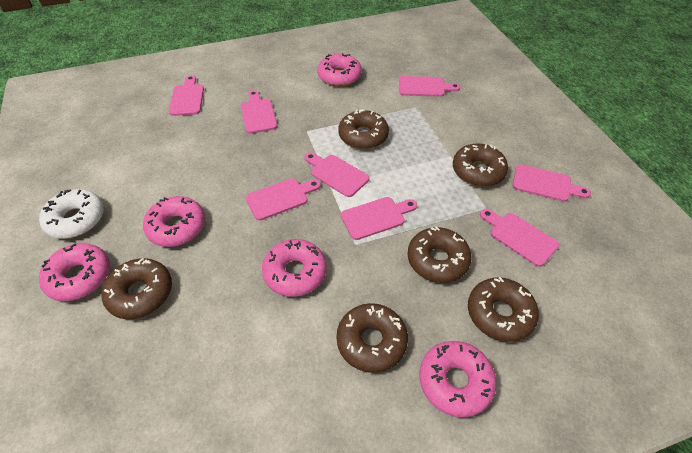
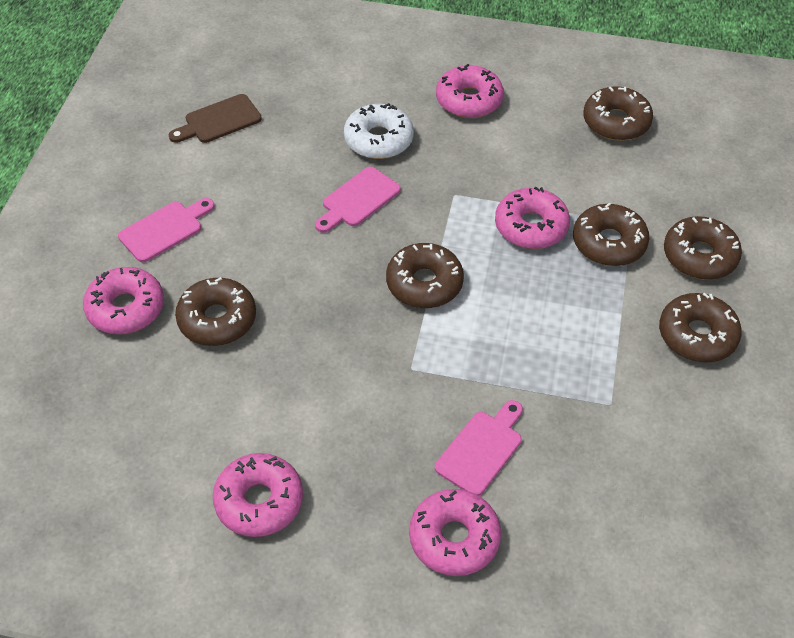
brown cutting board: 0 -> 1
pink cutting board: 8 -> 3

